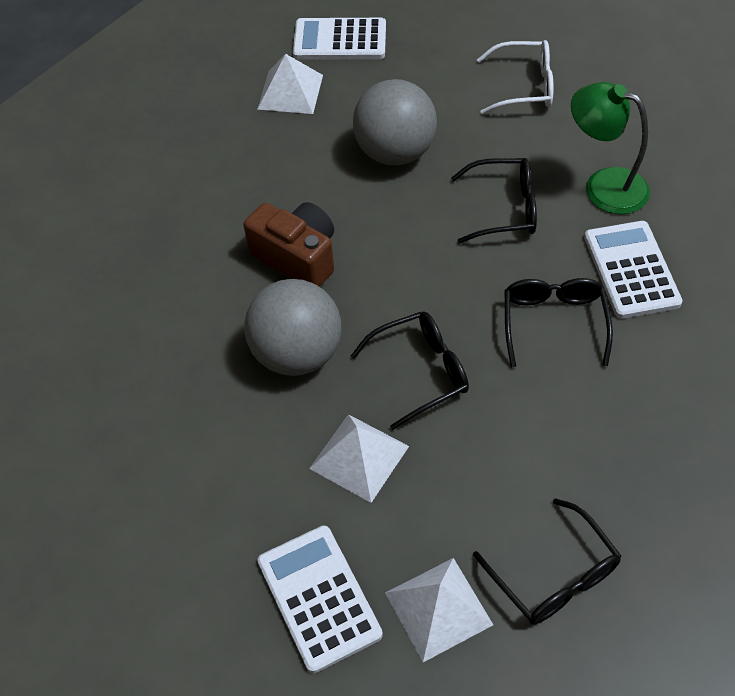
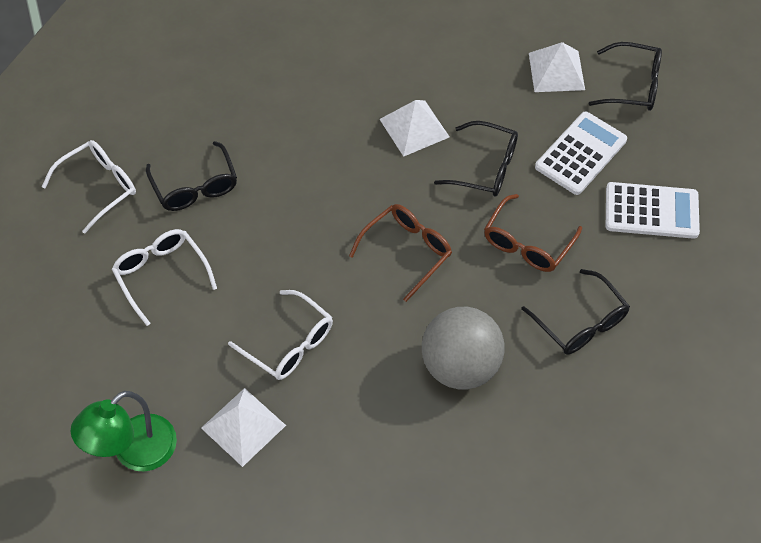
brown camera: 1 -> 0
brown glasses: 0 -> 2
grey ball: 2 -> 1
white calculator: 3 -> 2
white glasses: 1 -> 3

